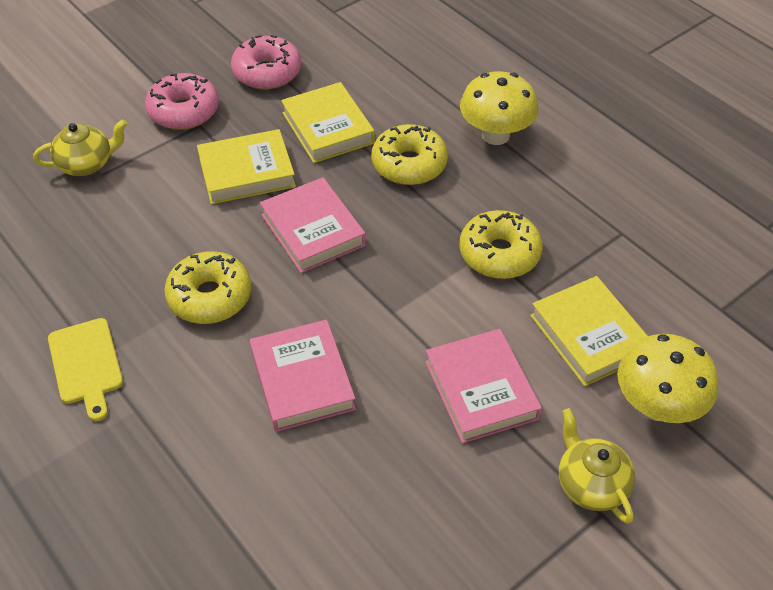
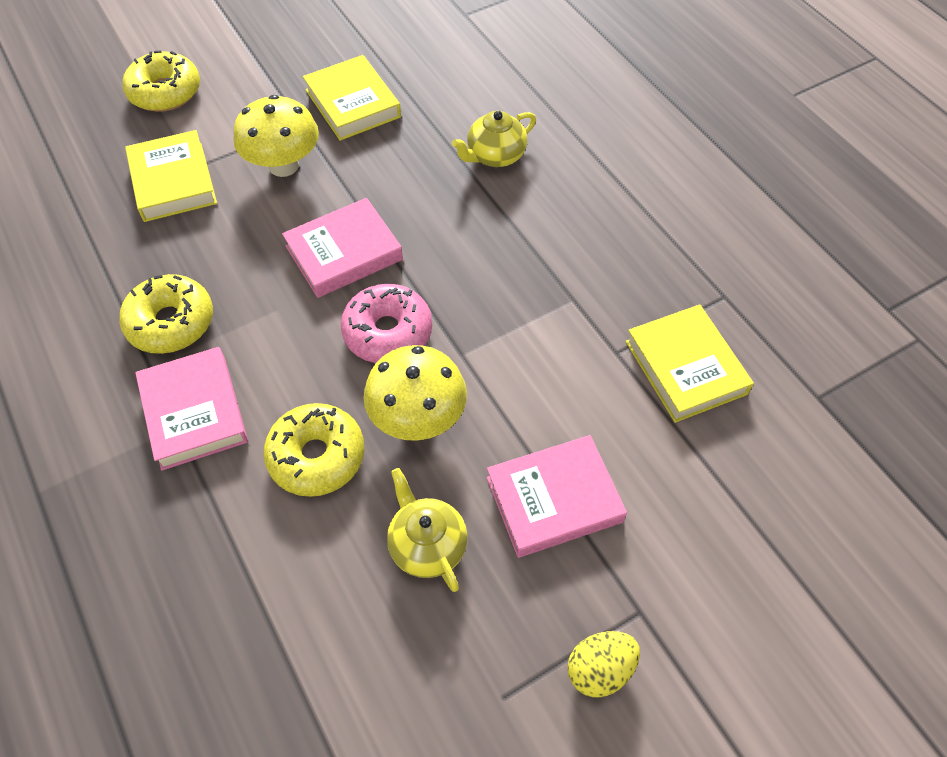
pink donut: 2 -> 1
yellow cutting board: 1 -> 0
yellow egg: 0 -> 1

